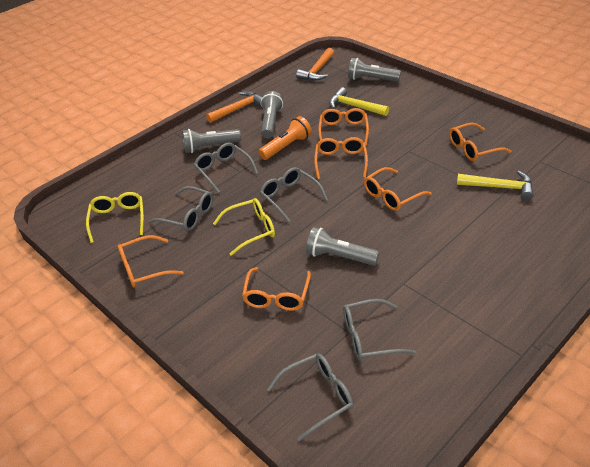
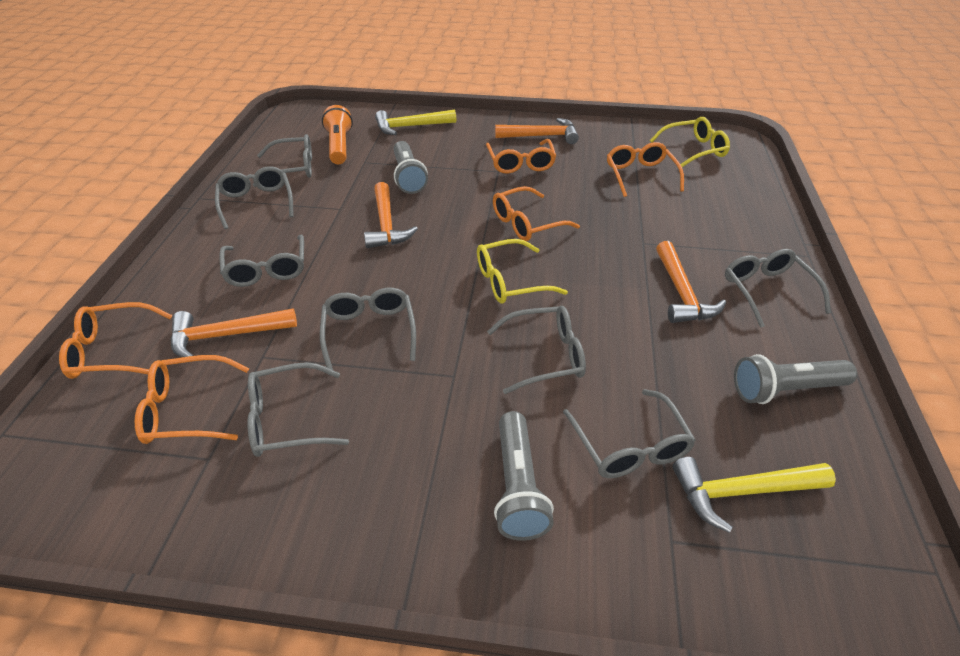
grey flashlight: 4 -> 3
grey glasses: 5 -> 8
orange glasses: 6 -> 5
orange hammer: 2 -> 4

